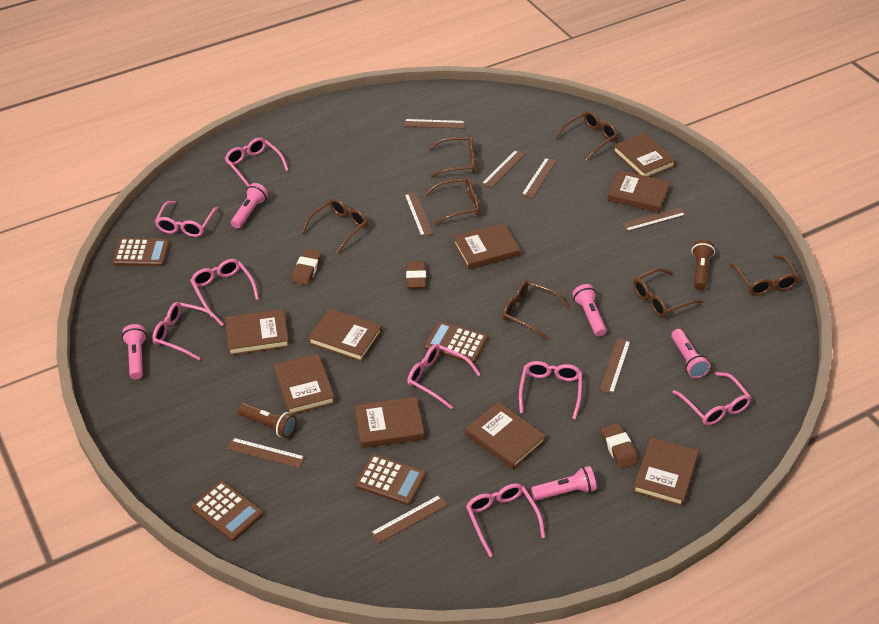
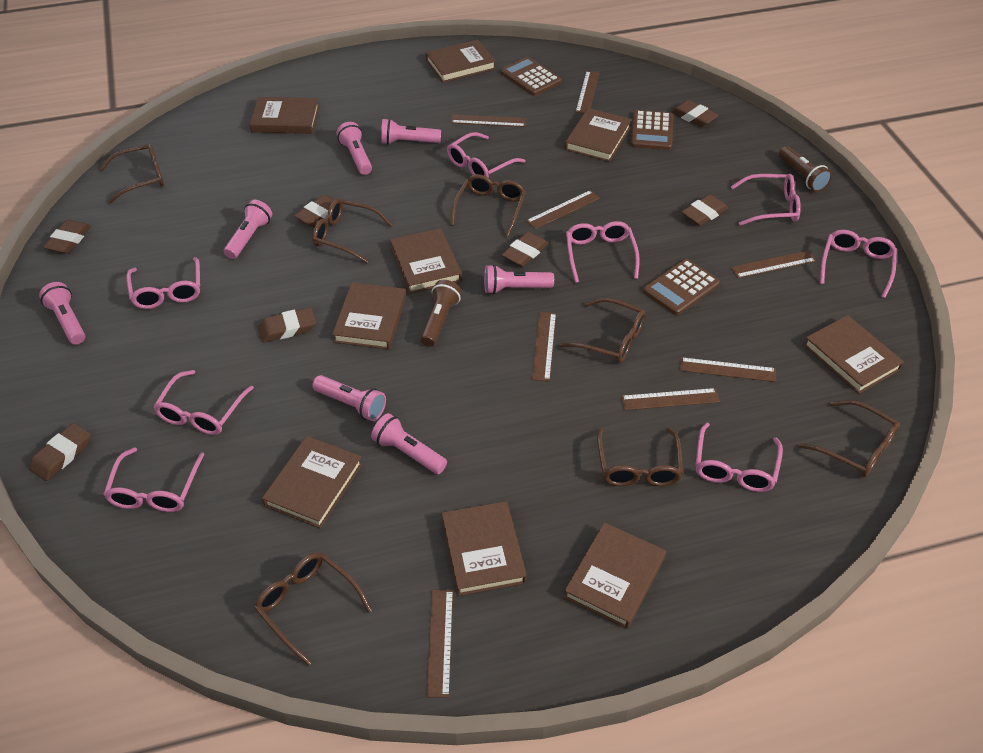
brown calculator: 4 -> 3
brown eraser: 3 -> 7
pink flashlight: 5 -> 7

